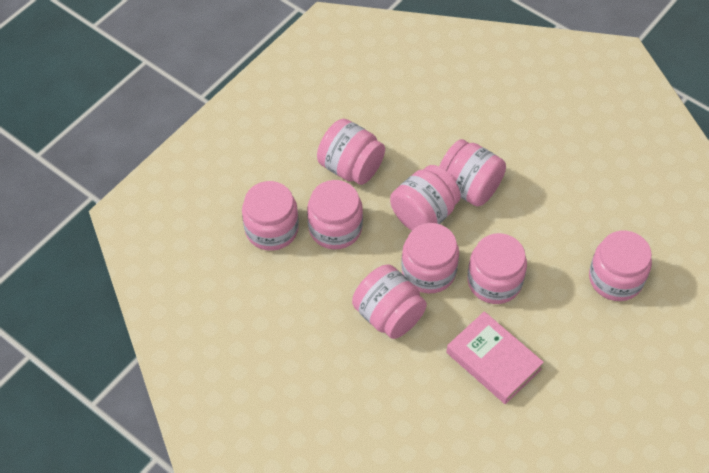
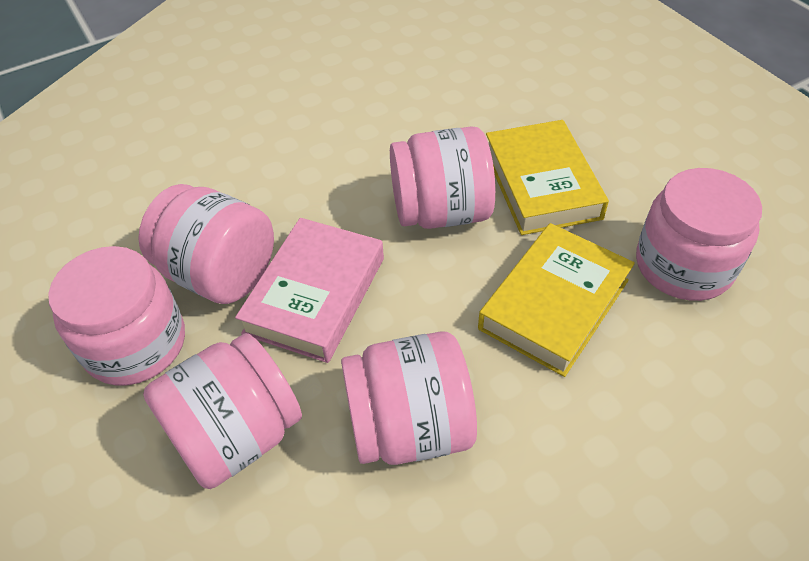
pink jar: 9 -> 6
yellow book: 0 -> 2

